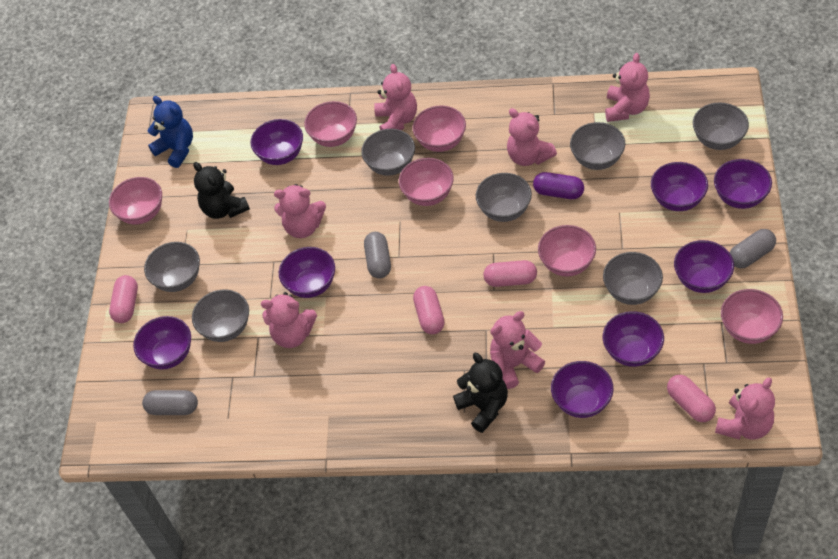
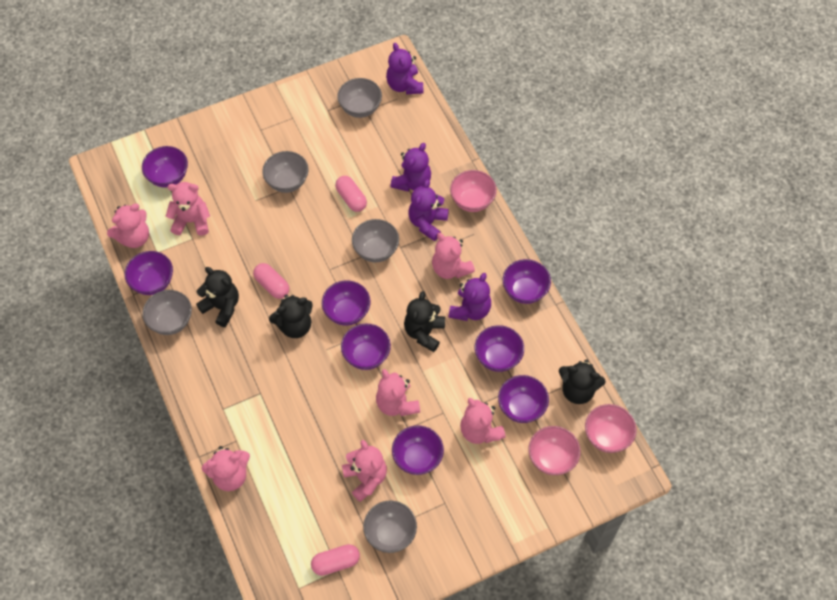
black teddy bear: 2 -> 4
blue teddy bear: 1 -> 0
grey bowl: 7 -> 5
grey capsule: 3 -> 0
pink bowl: 6 -> 3
pink capsule: 4 -> 3
purple capsule: 1 -> 0
purple teddy bear: 0 -> 4

